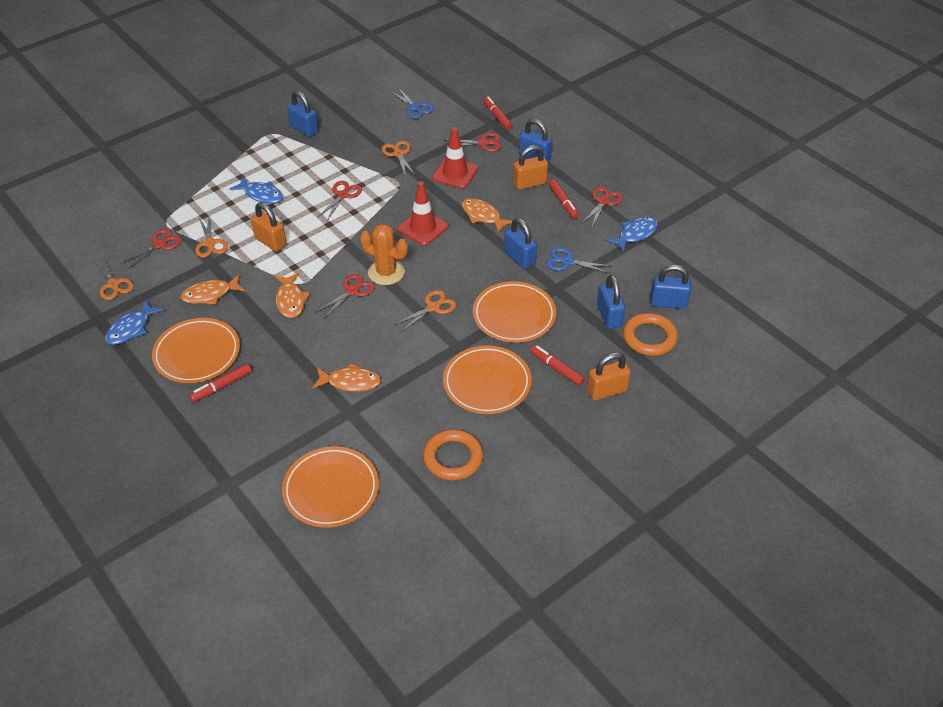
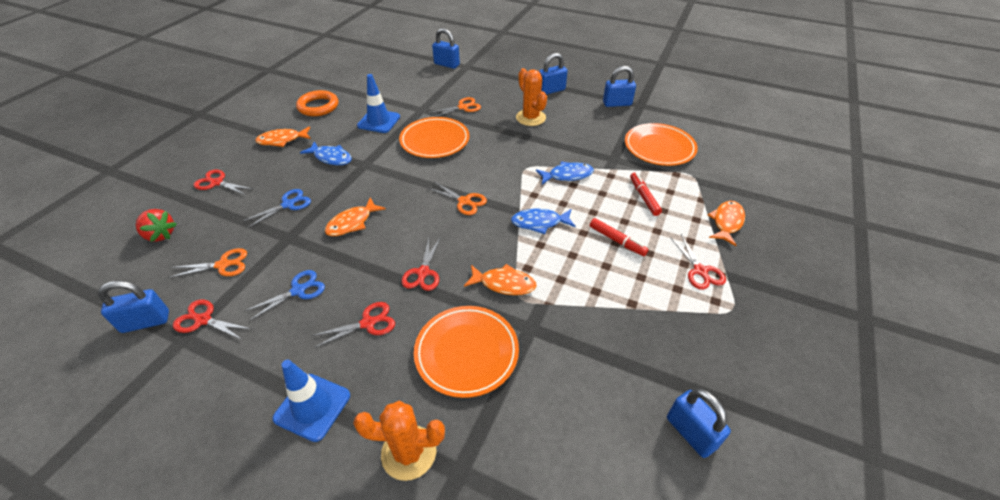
blue traffic cone: 0 -> 2
orange cactus: 1 -> 2
orange padlock: 3 -> 0
orange plate: 4 -> 3
orange ring: 2 -> 1
orange scissors: 4 -> 3
red marker: 4 -> 2
red strawberry: 0 -> 1
red traffic cone: 2 -> 0

